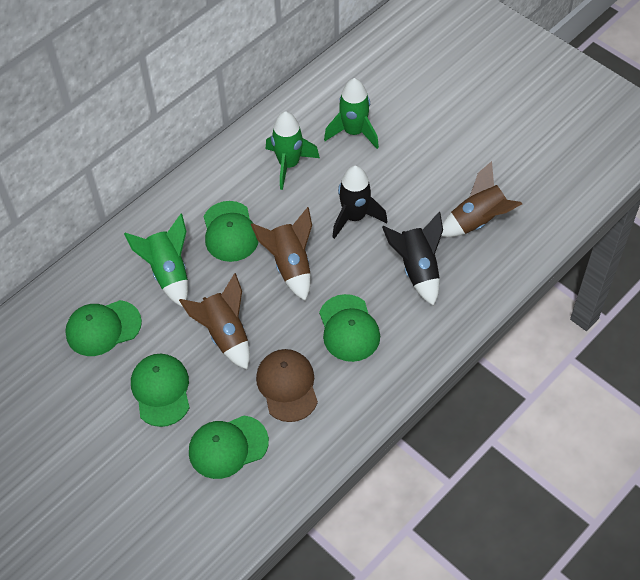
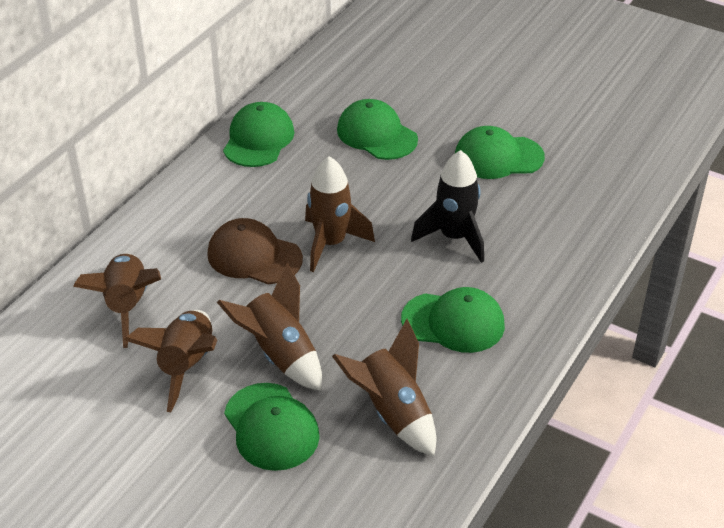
black rocket: 2 -> 1
brown rocket: 3 -> 5
green rocket: 3 -> 0

